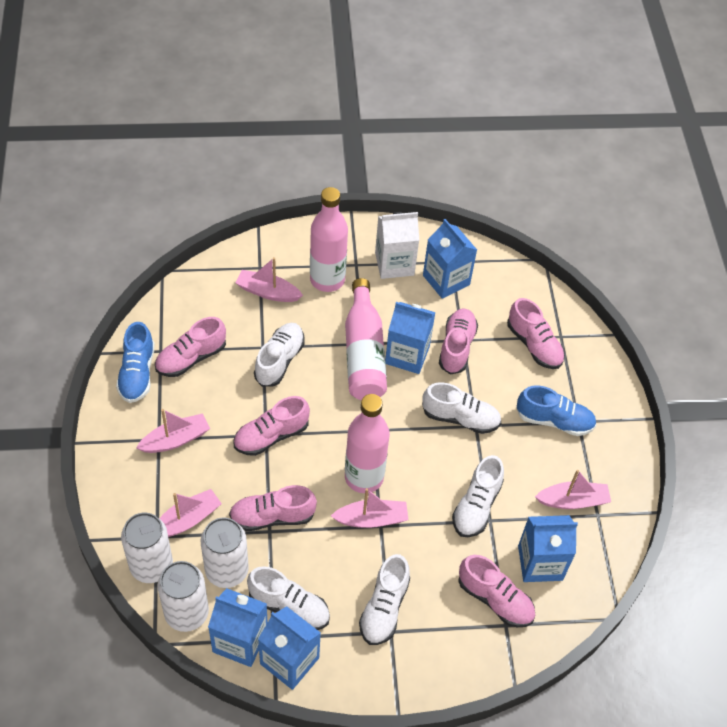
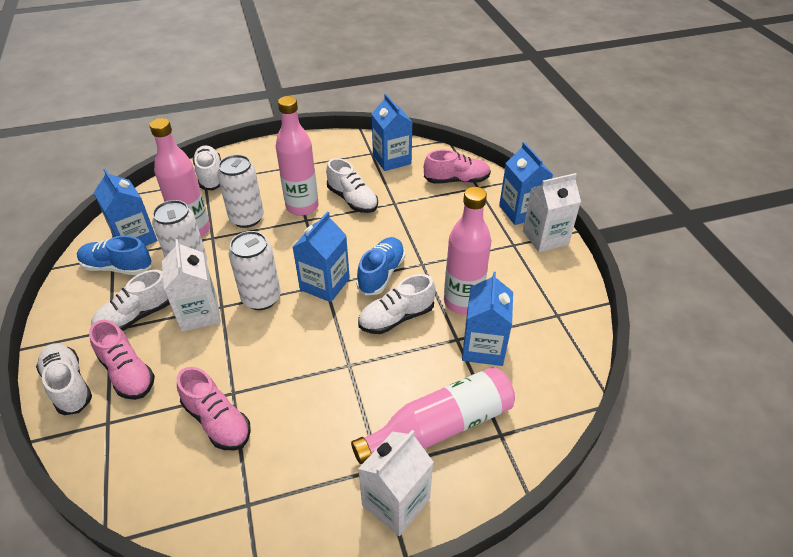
pink boat: 5 -> 0
pink bottle: 3 -> 4
pink shoe: 6 -> 3
white carton: 1 -> 3

